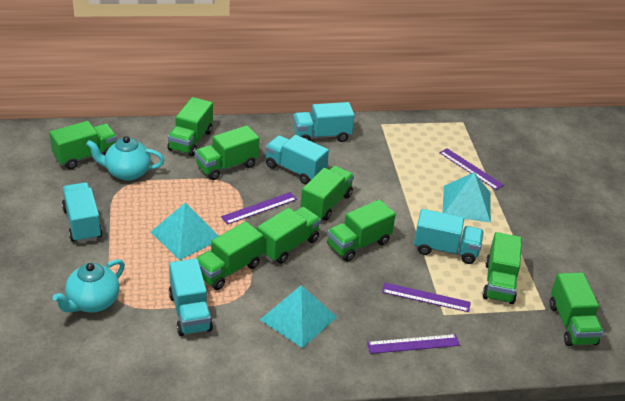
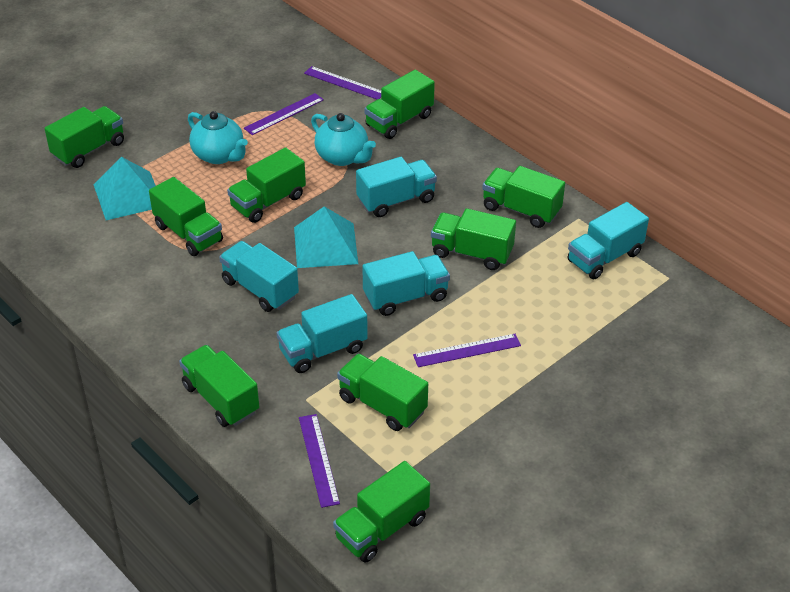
turquoise pyramid: 3 -> 2

